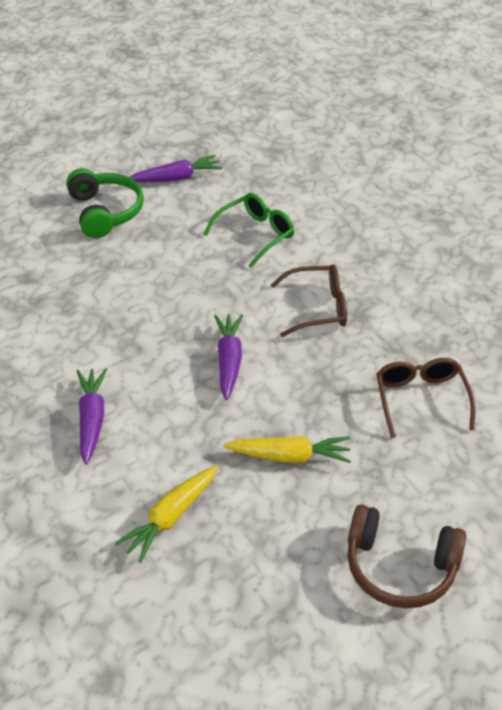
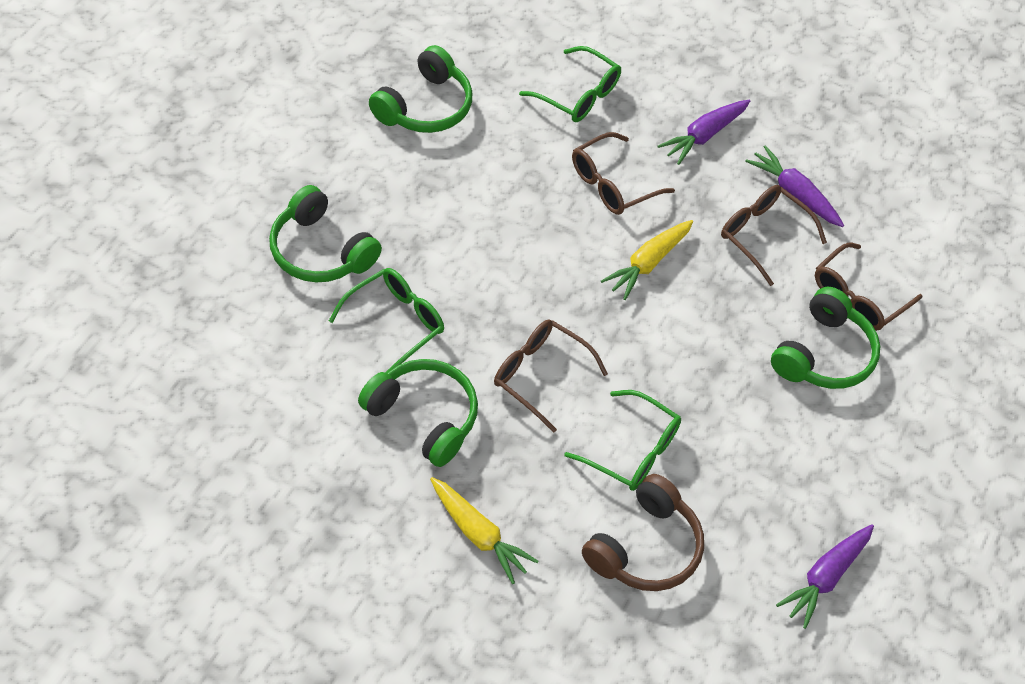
brown glasses: 2 -> 4
green glasses: 1 -> 3
green headphones: 1 -> 4

